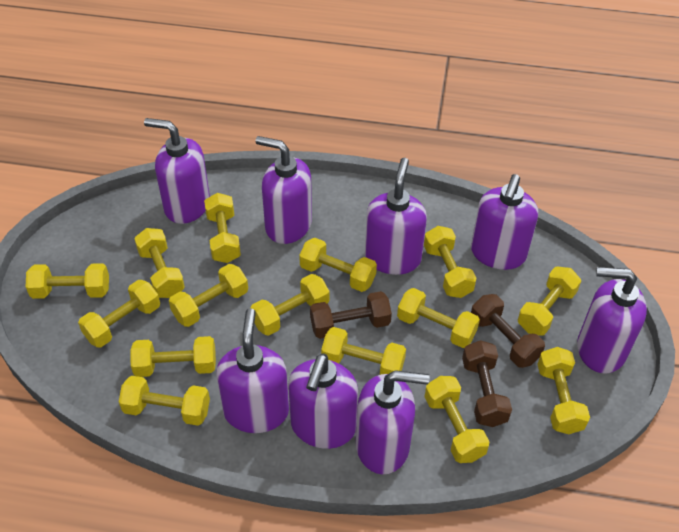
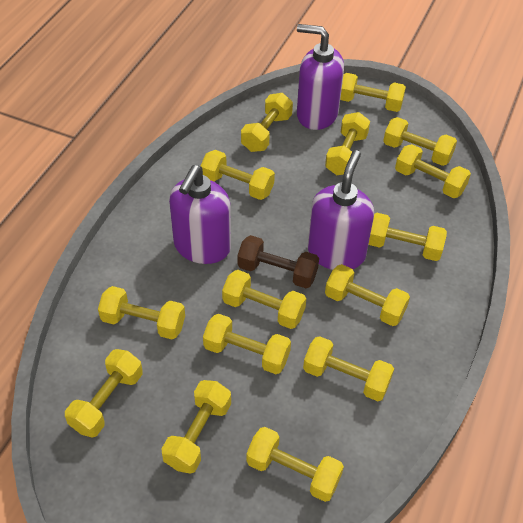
brown dumbbell: 3 -> 1
purple soap dispenser: 8 -> 3

